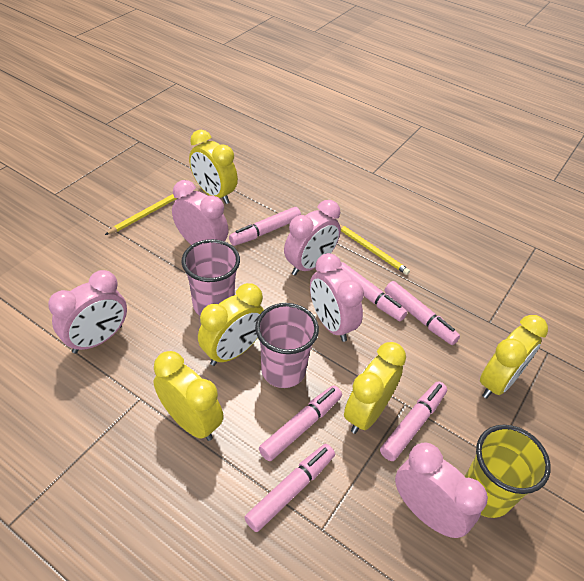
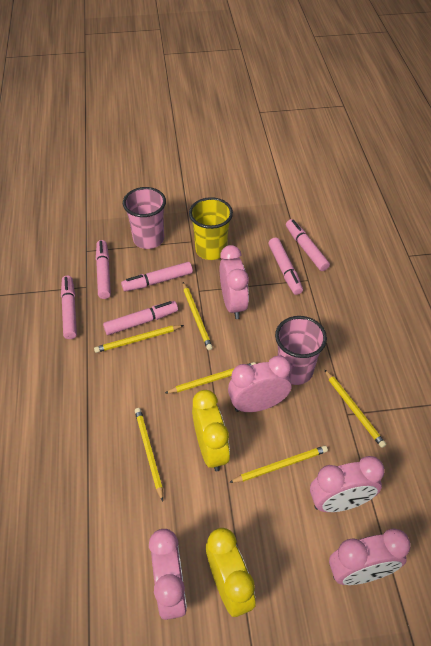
yellow clock: 5 -> 2
yellow pencil: 2 -> 6

